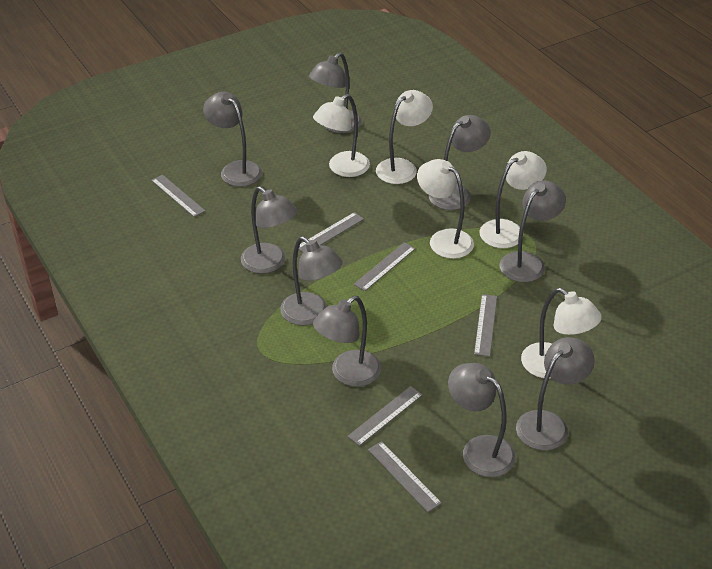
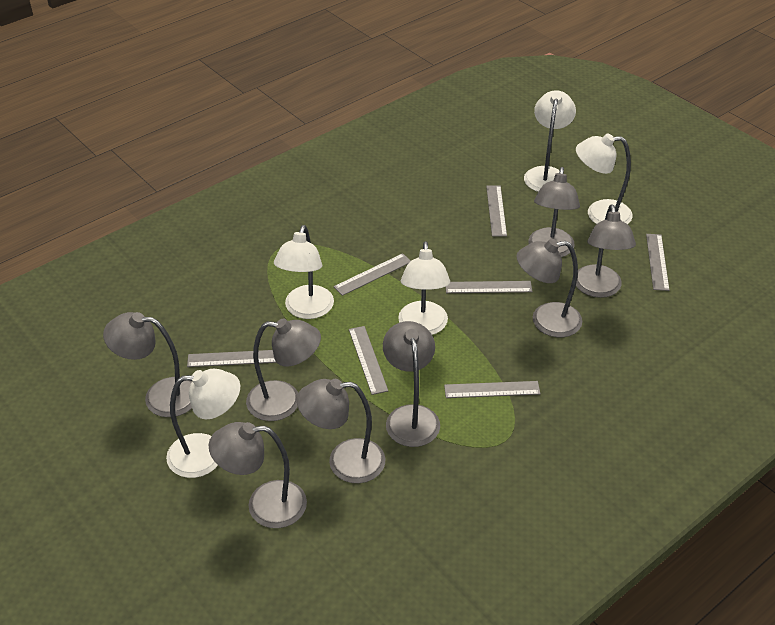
grey lamp: 9 -> 8
grey ruler: 6 -> 7

